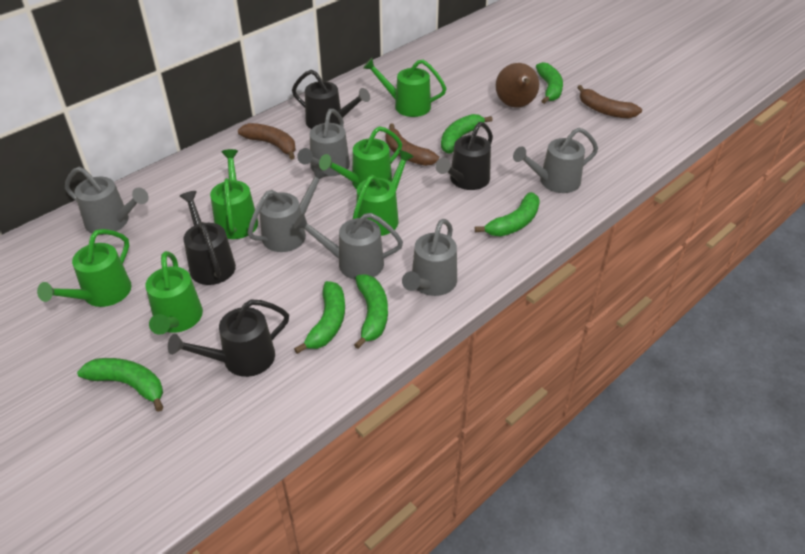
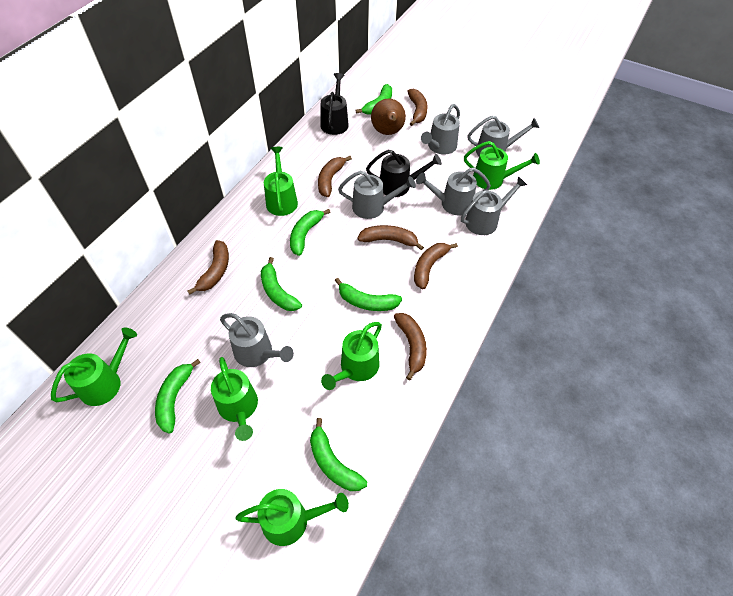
black watering can: 4 -> 2
brown banana: 3 -> 6

